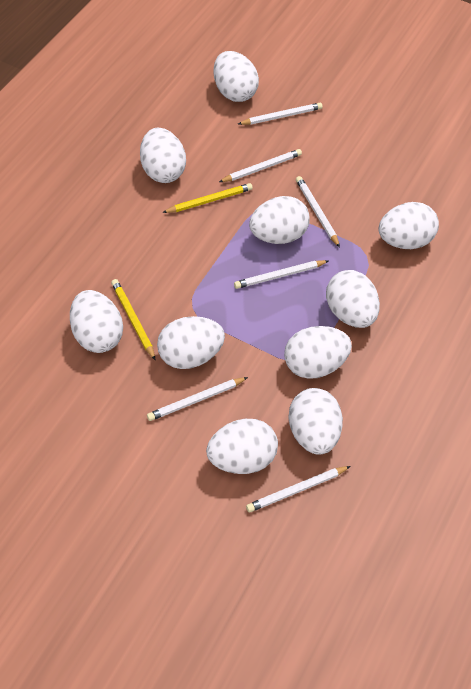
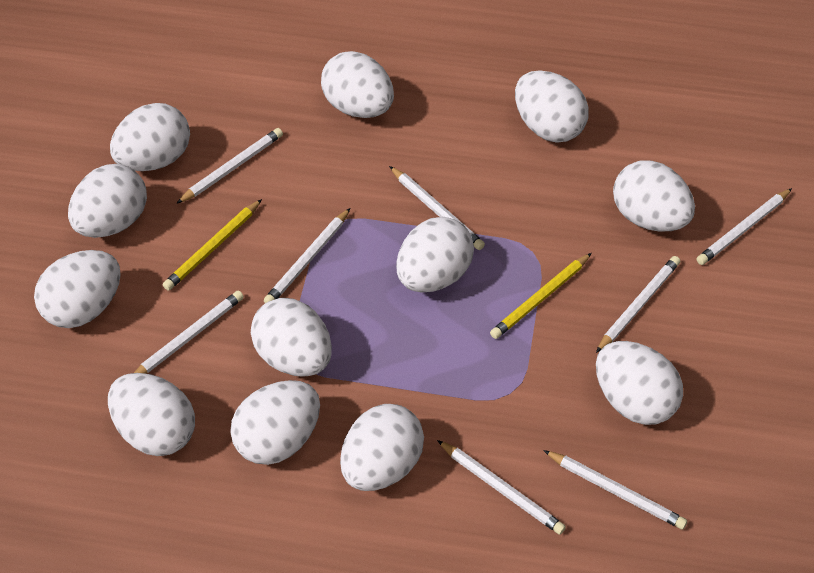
white egg: 10 -> 12
white pencil: 6 -> 8

